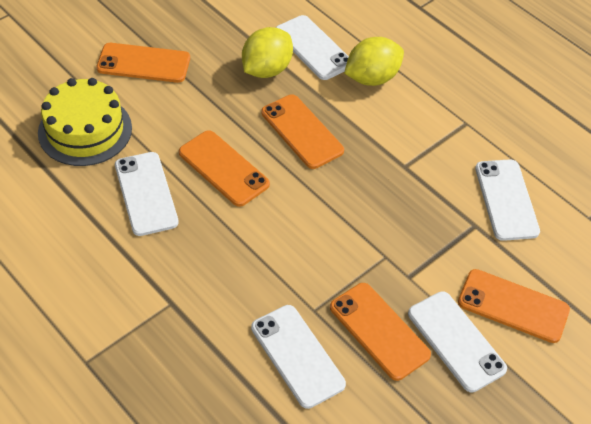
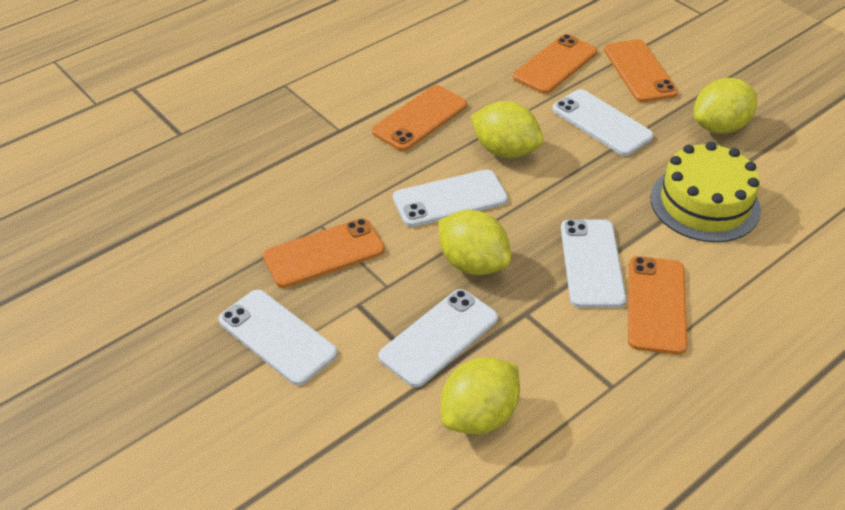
yellow lemon: 2 -> 4

